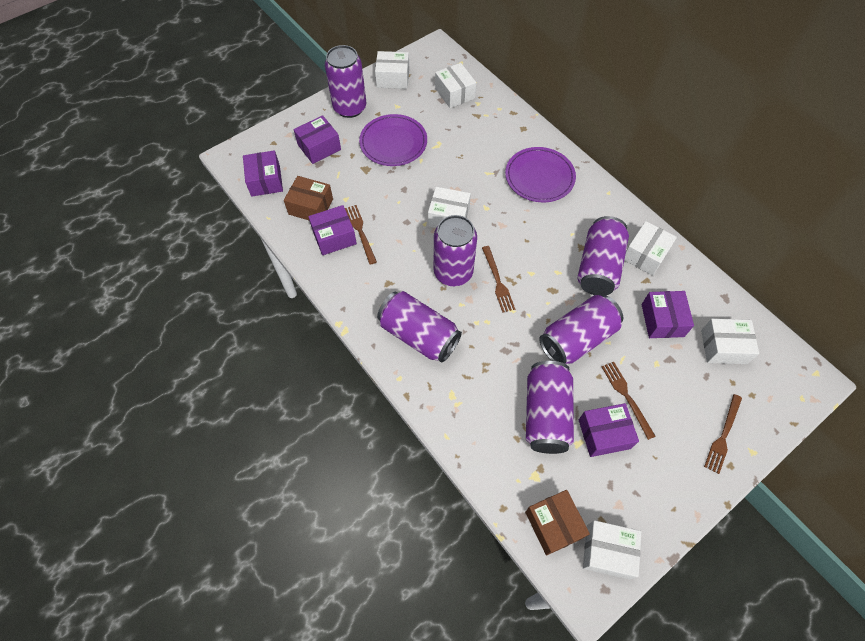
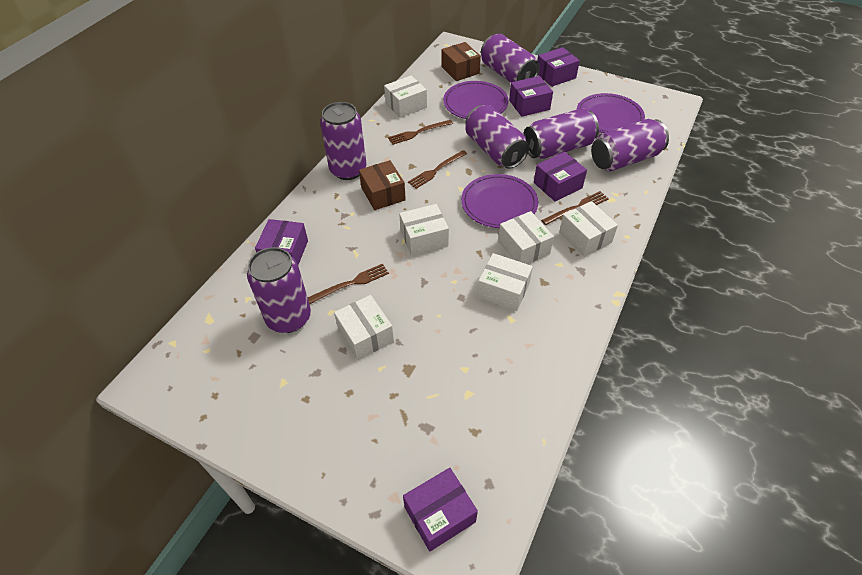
purple plate: 2 -> 3

